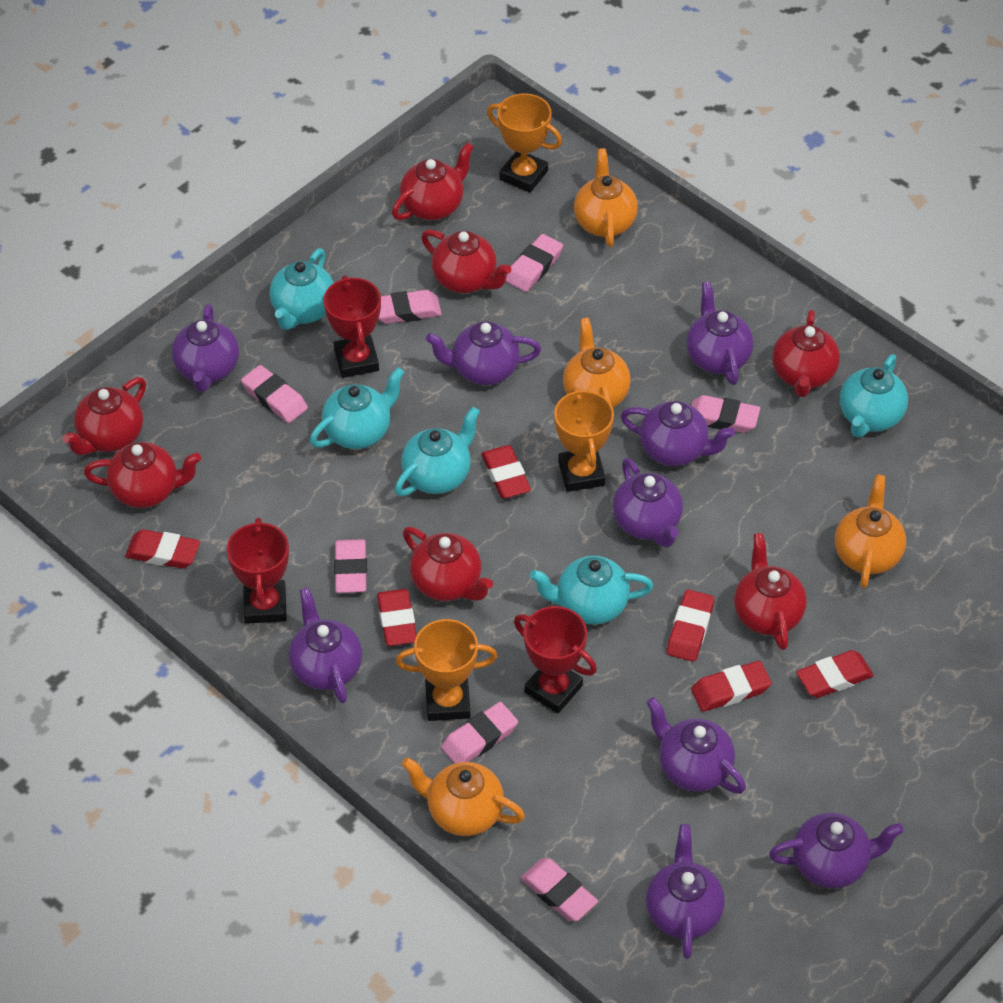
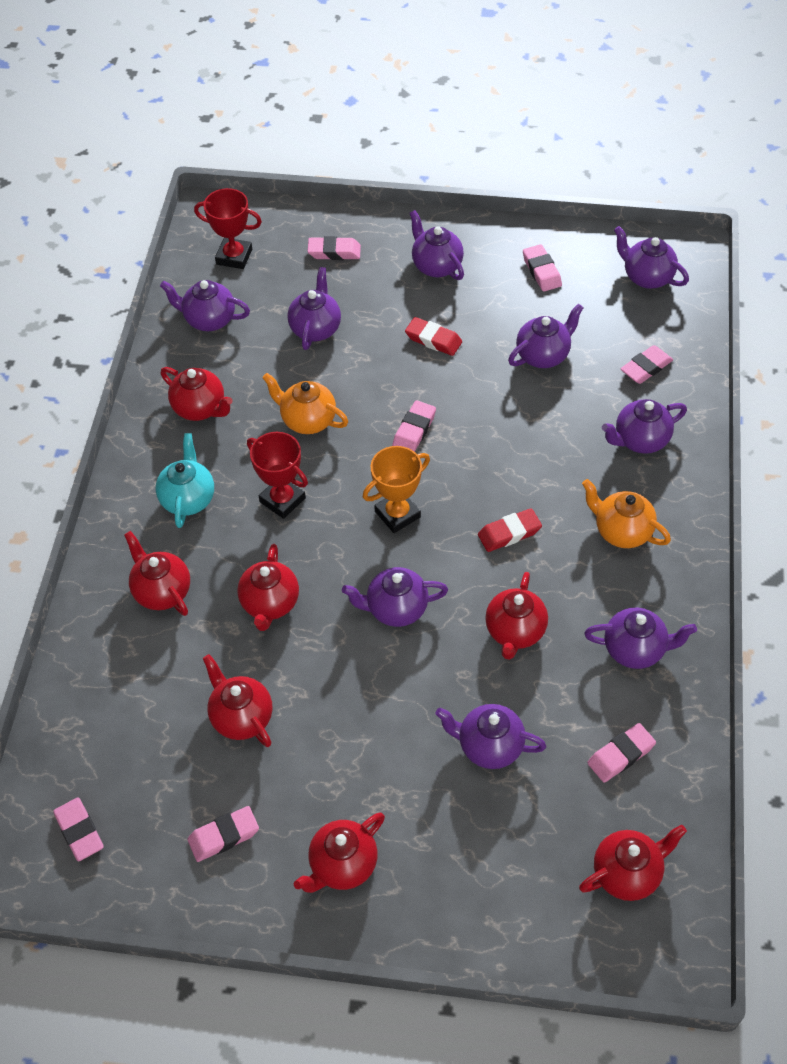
orange teapot: 4 -> 2
orange trophy: 3 -> 1
red eraser: 6 -> 2
red trophy: 3 -> 2
turquoise teapot: 5 -> 1

